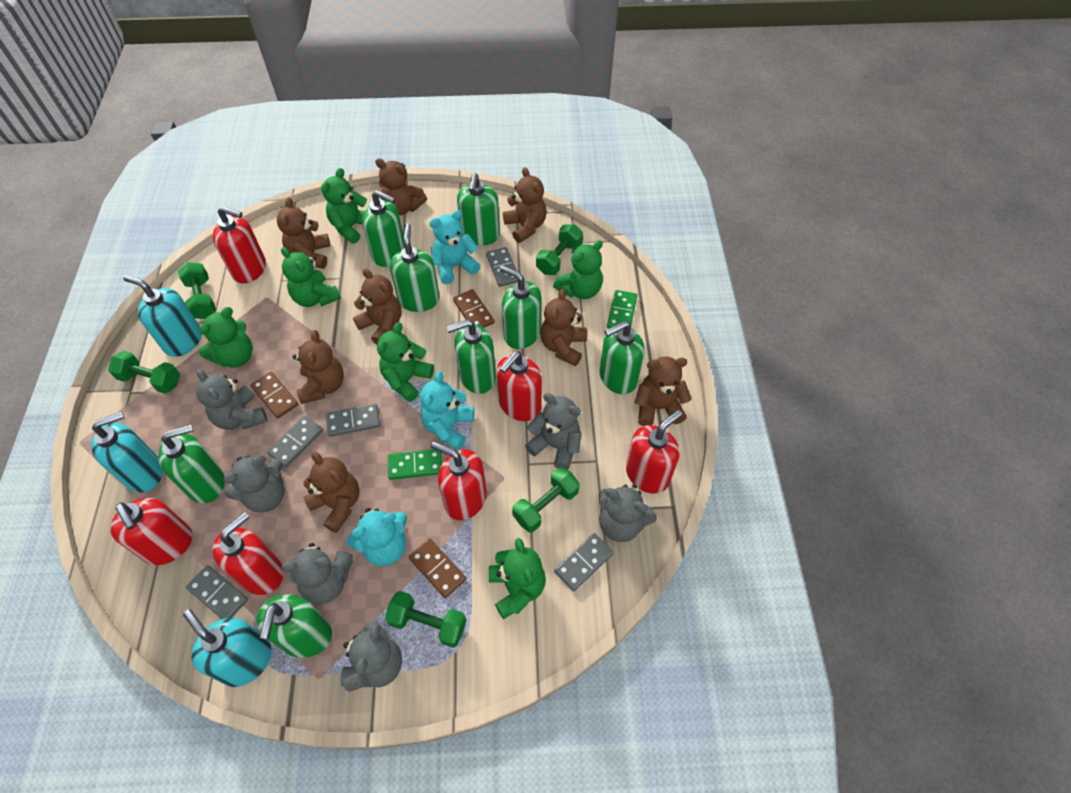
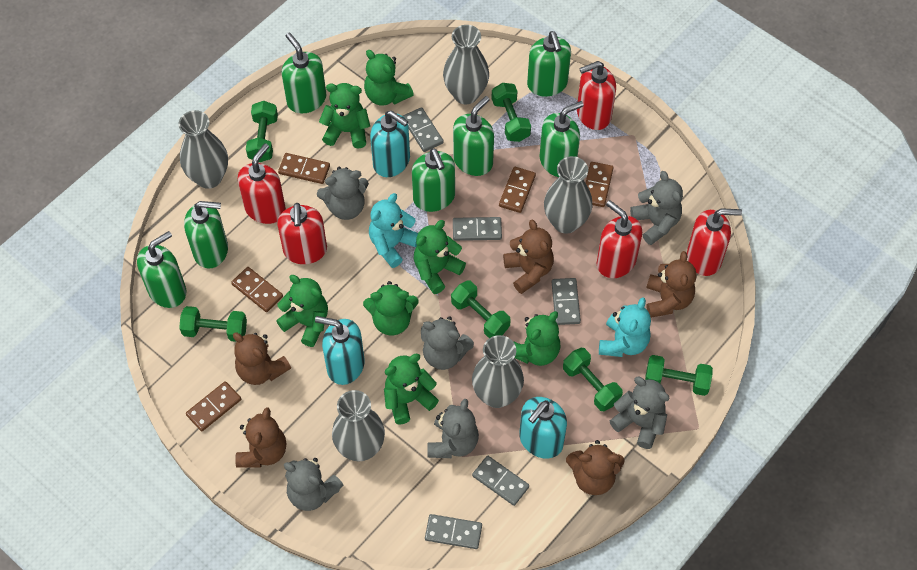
brown domino: 3 -> 5
brown teddy bear: 8 -> 5
green domino: 2 -> 0
green dumbbell: 5 -> 6
green soap dispenser: 8 -> 7
green teddy bear: 6 -> 7
grey vase: 0 -> 5
red soap dispenser: 6 -> 5
turquoise teddy bear: 3 -> 2

